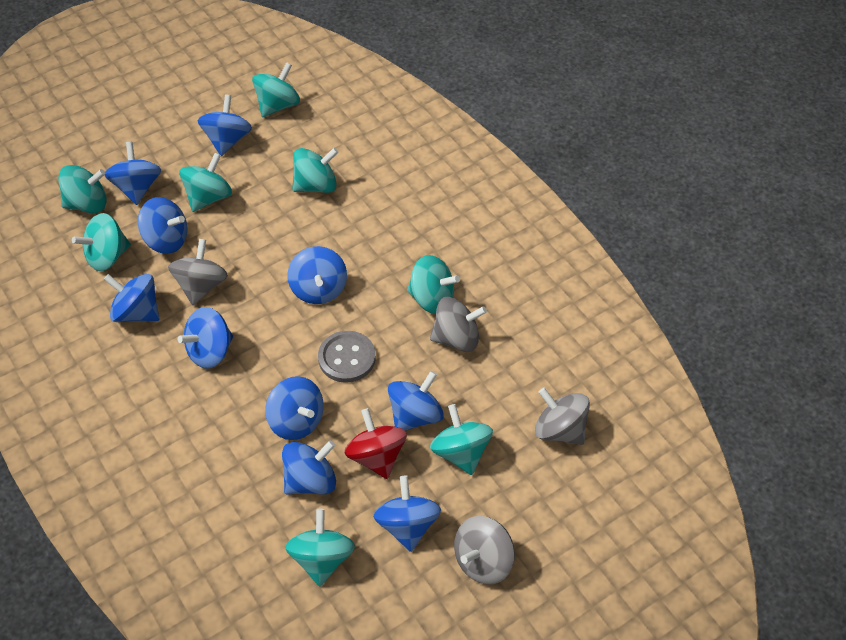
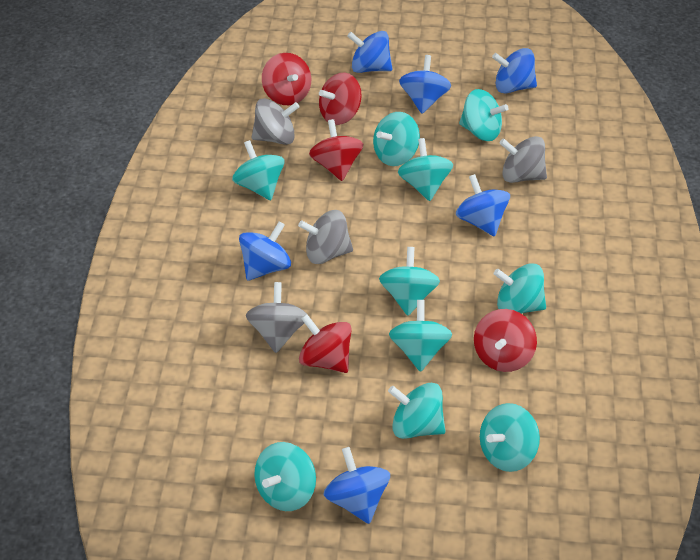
blue spinning top: 10 -> 6
grey button: 1 -> 0
red spinning top: 1 -> 5
turquoise spinning top: 8 -> 10

